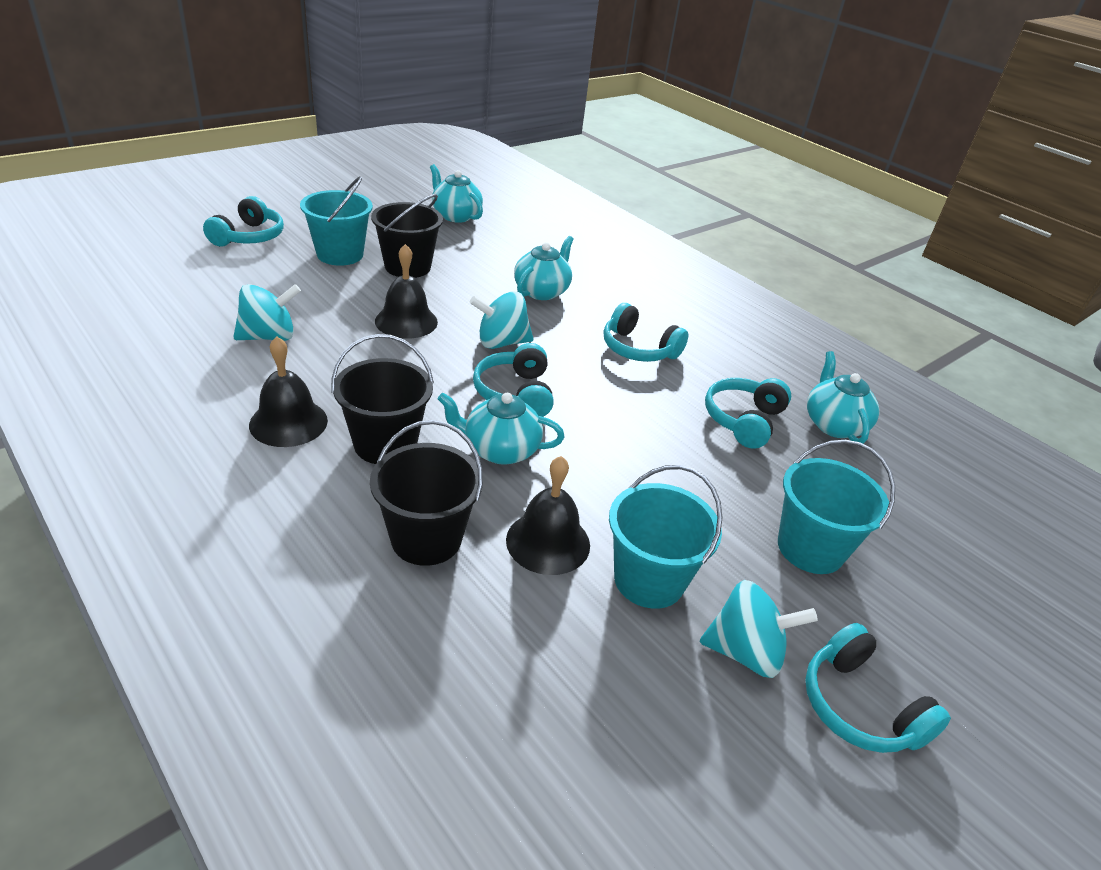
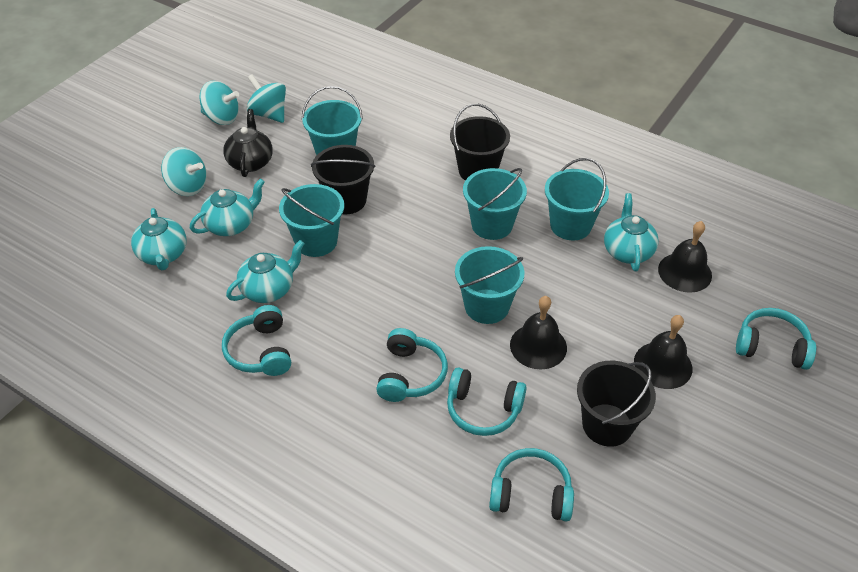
black teapot: 0 -> 1
turquoise bucket: 3 -> 5

